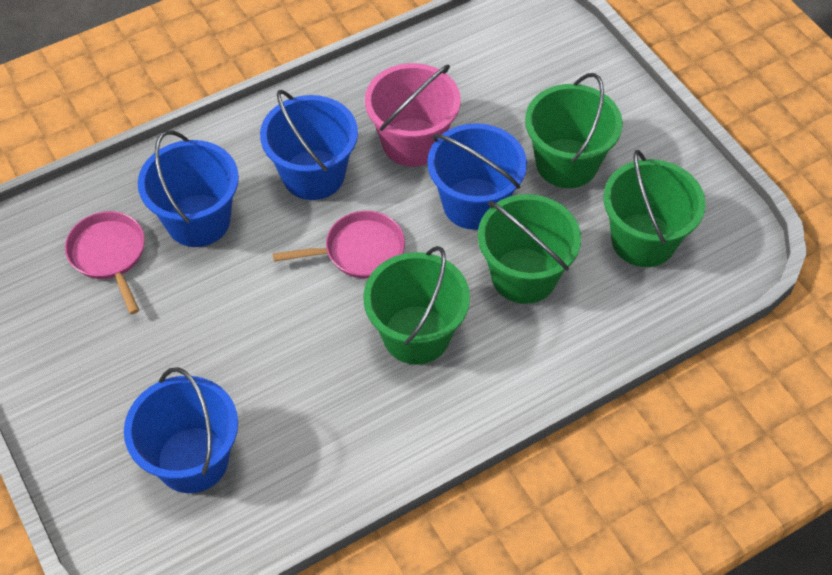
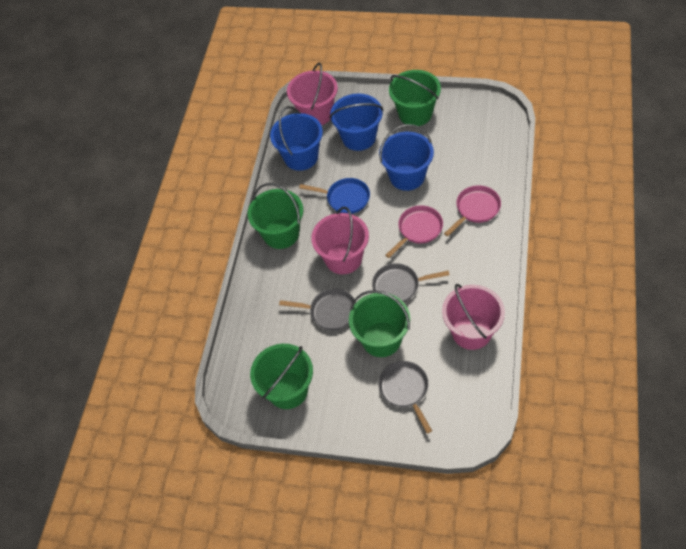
blue bucket: 4 -> 3
blue pan: 0 -> 1
grey pan: 0 -> 3
pink bucket: 1 -> 3

